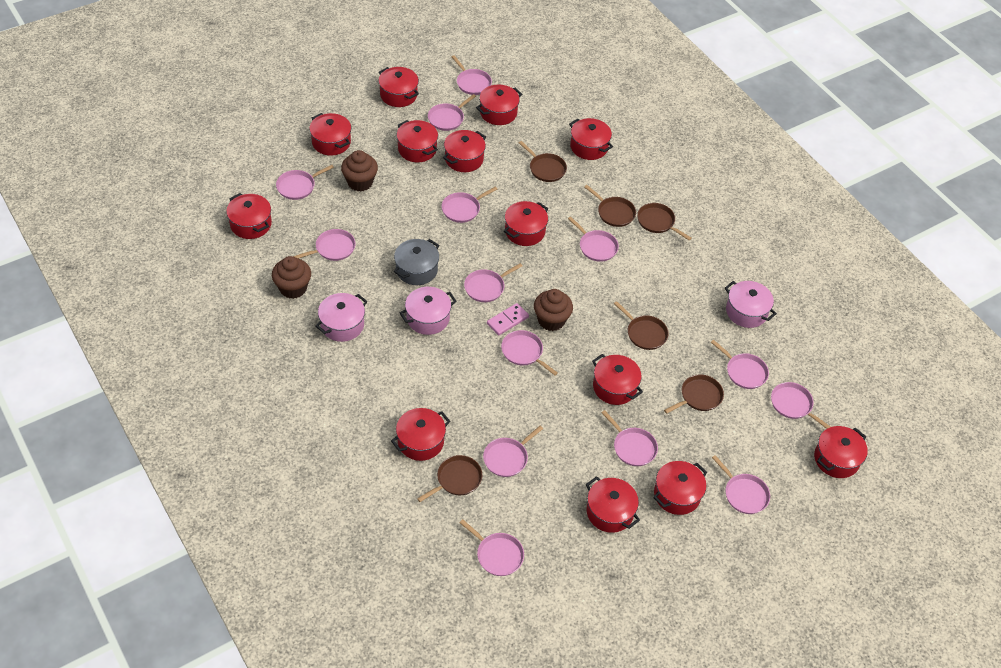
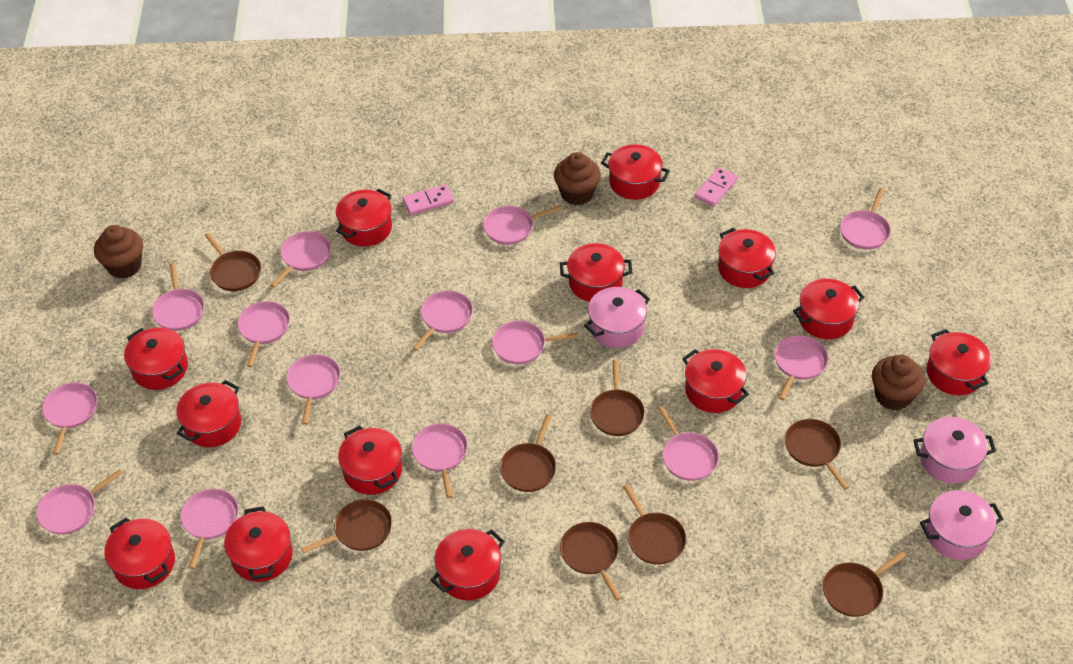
brown pan: 6 -> 8
grey pot: 1 -> 0
pink domino: 1 -> 2

